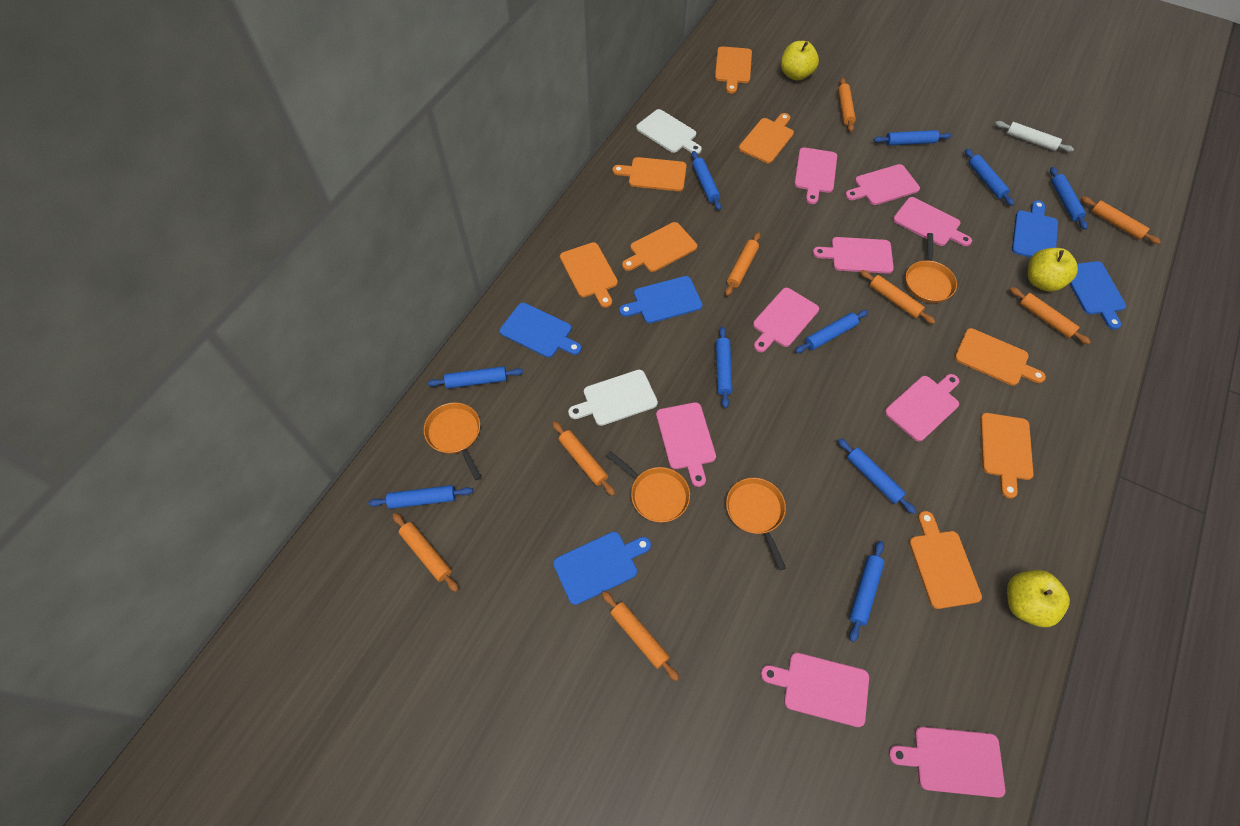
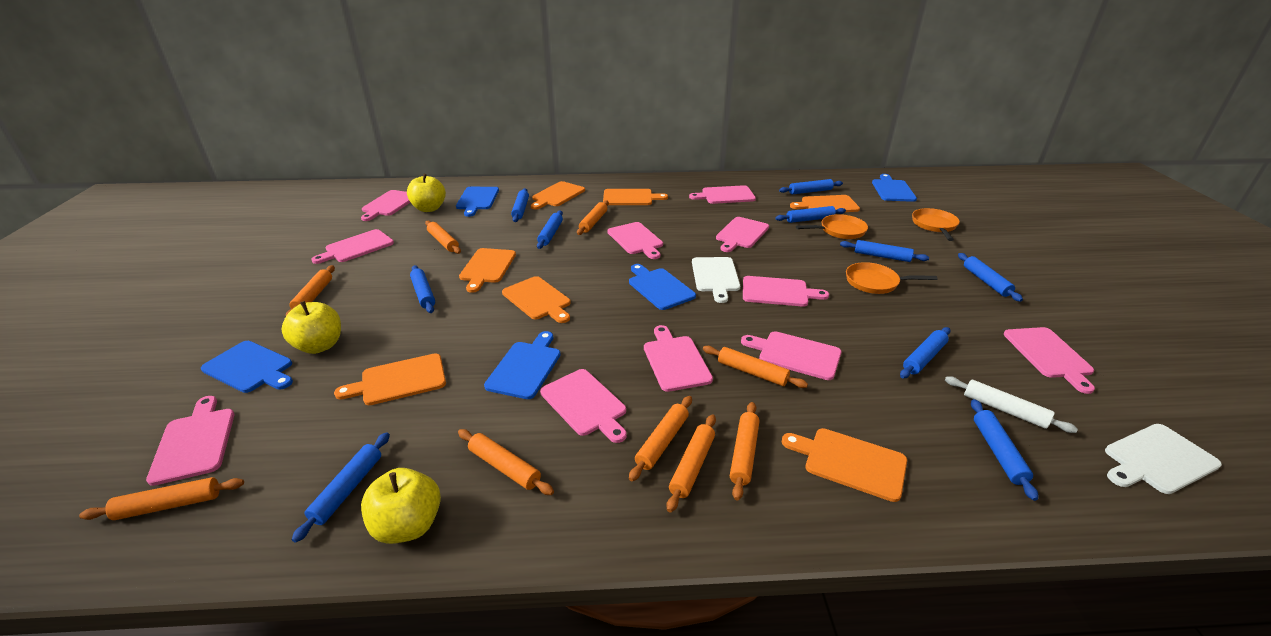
orange cutting board: 8 -> 7
orange pan: 4 -> 3
orange rolling pin: 8 -> 9
pink cutting board: 9 -> 11

